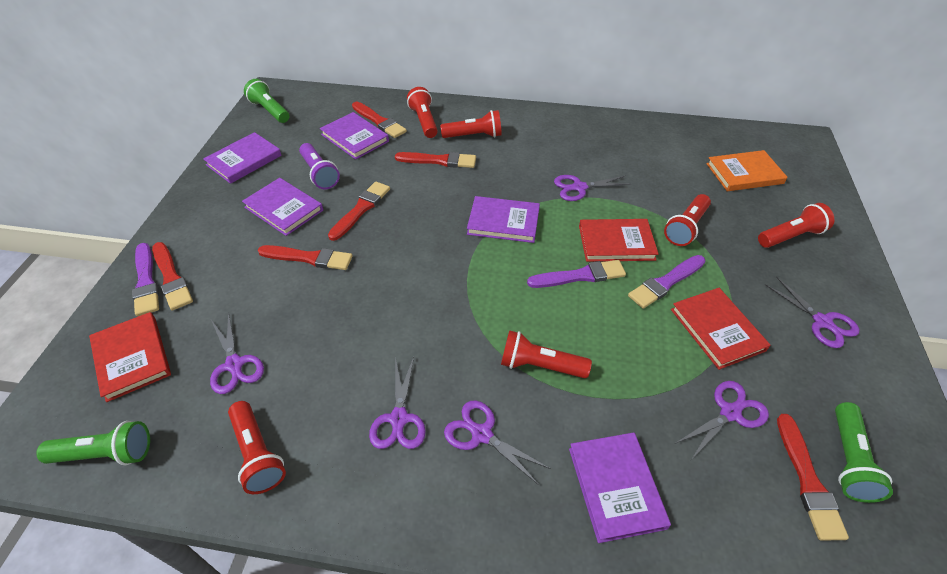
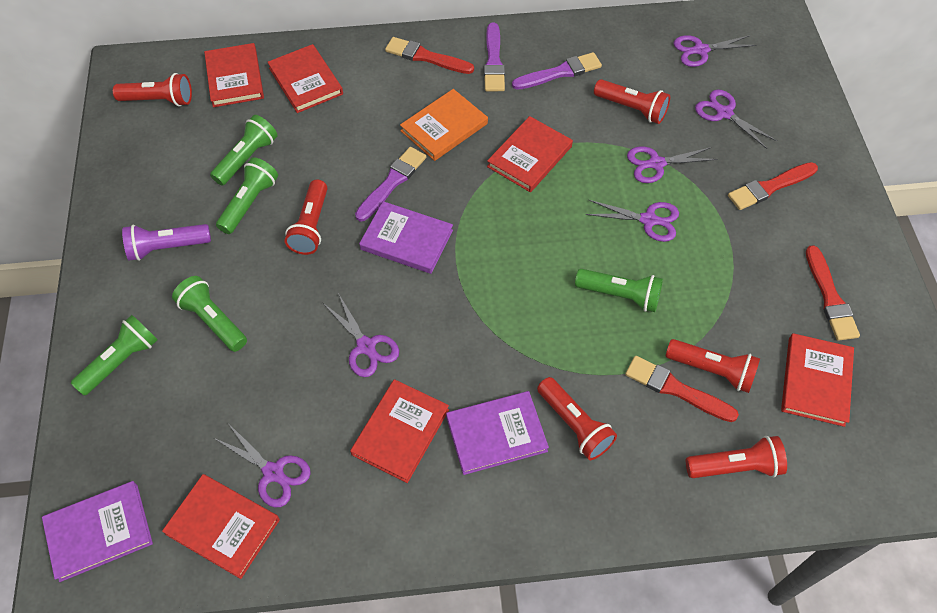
green flashlight: 3 -> 5
purple book: 5 -> 3
red book: 3 -> 6
red brush: 6 -> 4

